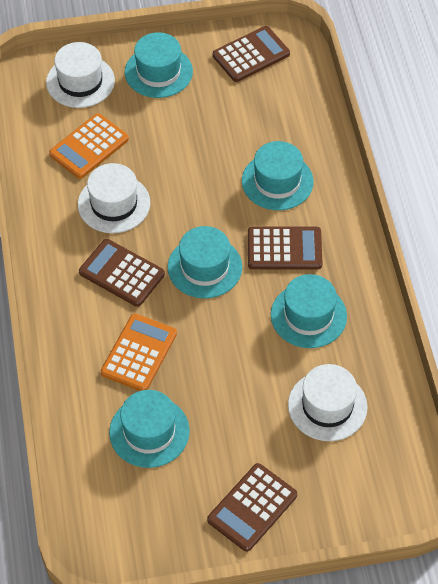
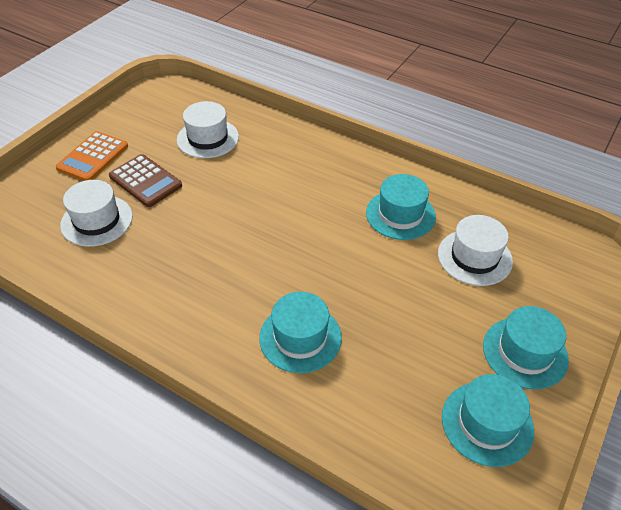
brown calculator: 4 -> 1
orange calculator: 2 -> 1
turquoise hat: 5 -> 4

